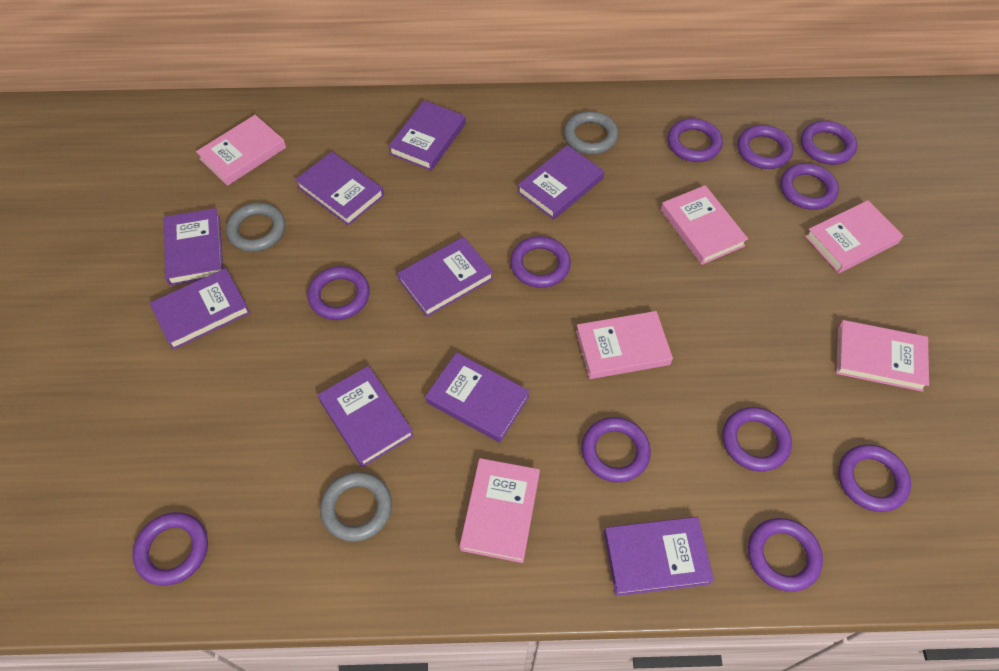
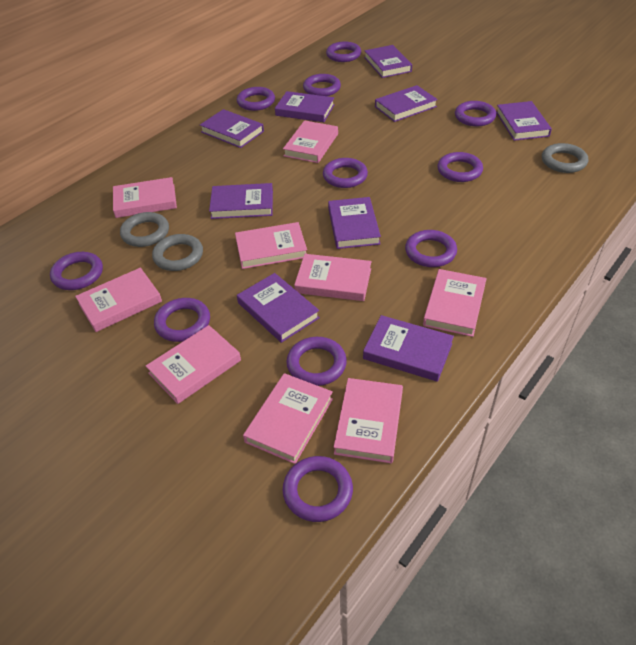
pink book: 6 -> 9

